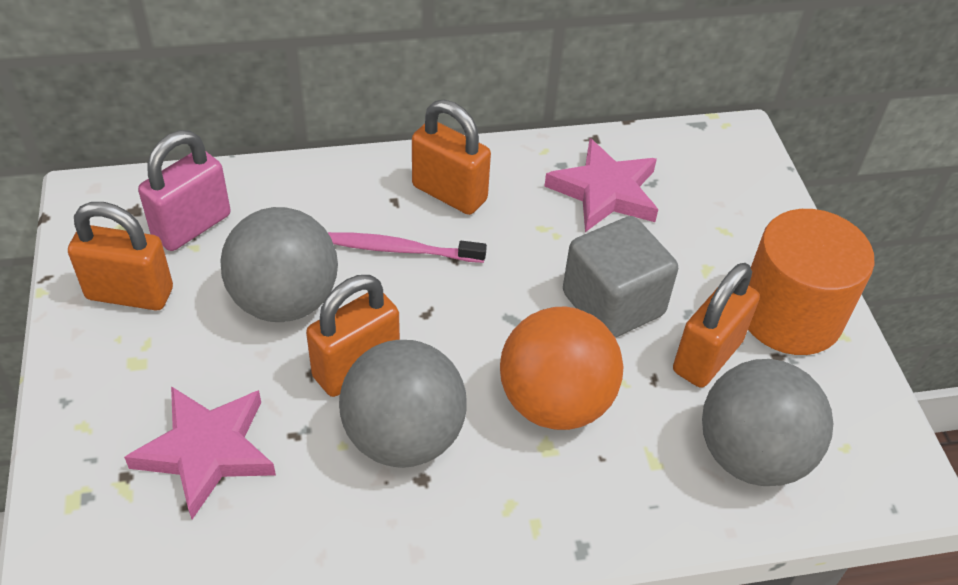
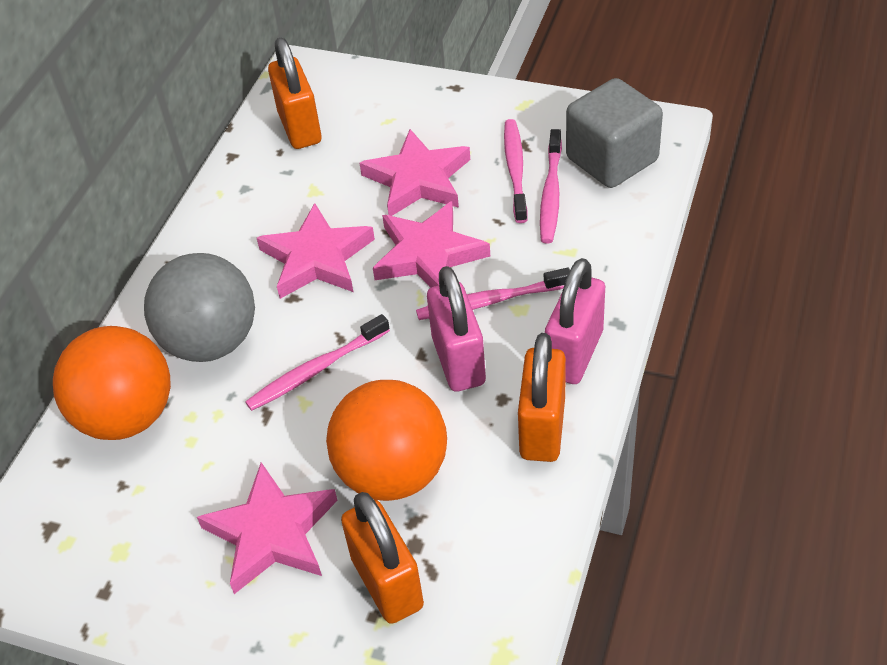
grey ball: 3 -> 1
orange ball: 1 -> 2
orange cylinder: 1 -> 0
orange padlock: 4 -> 3
pink padlock: 1 -> 2
pink star: 2 -> 4
pink toothbrush: 1 -> 4

